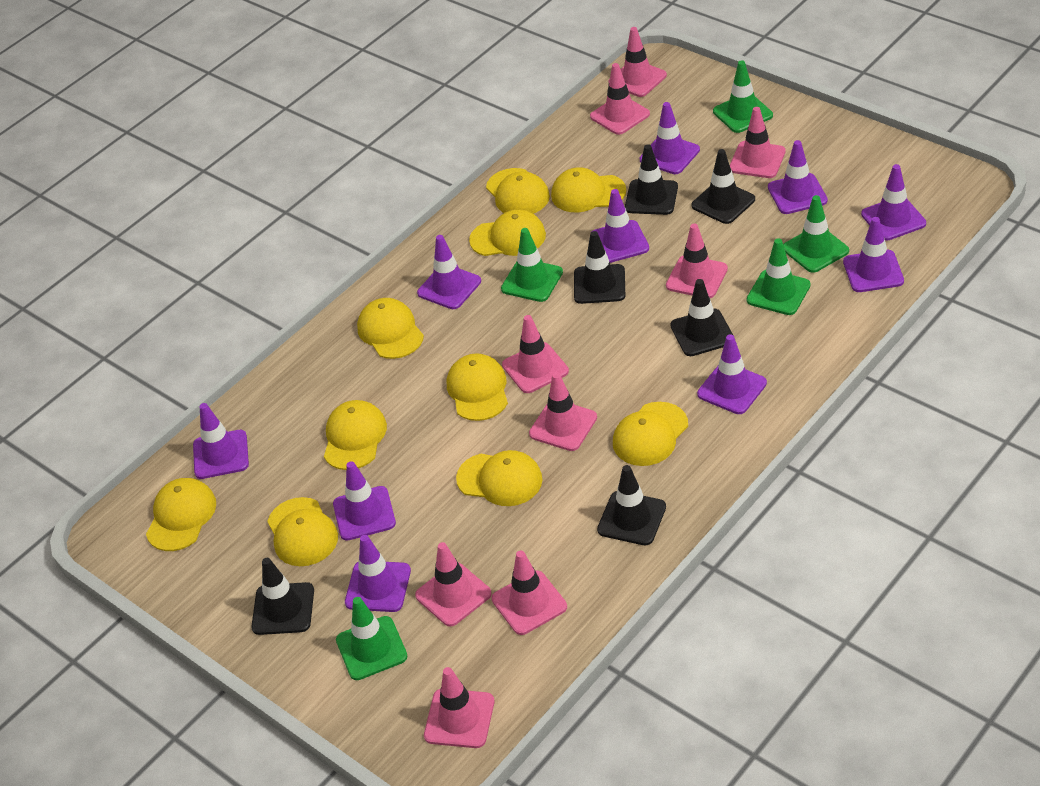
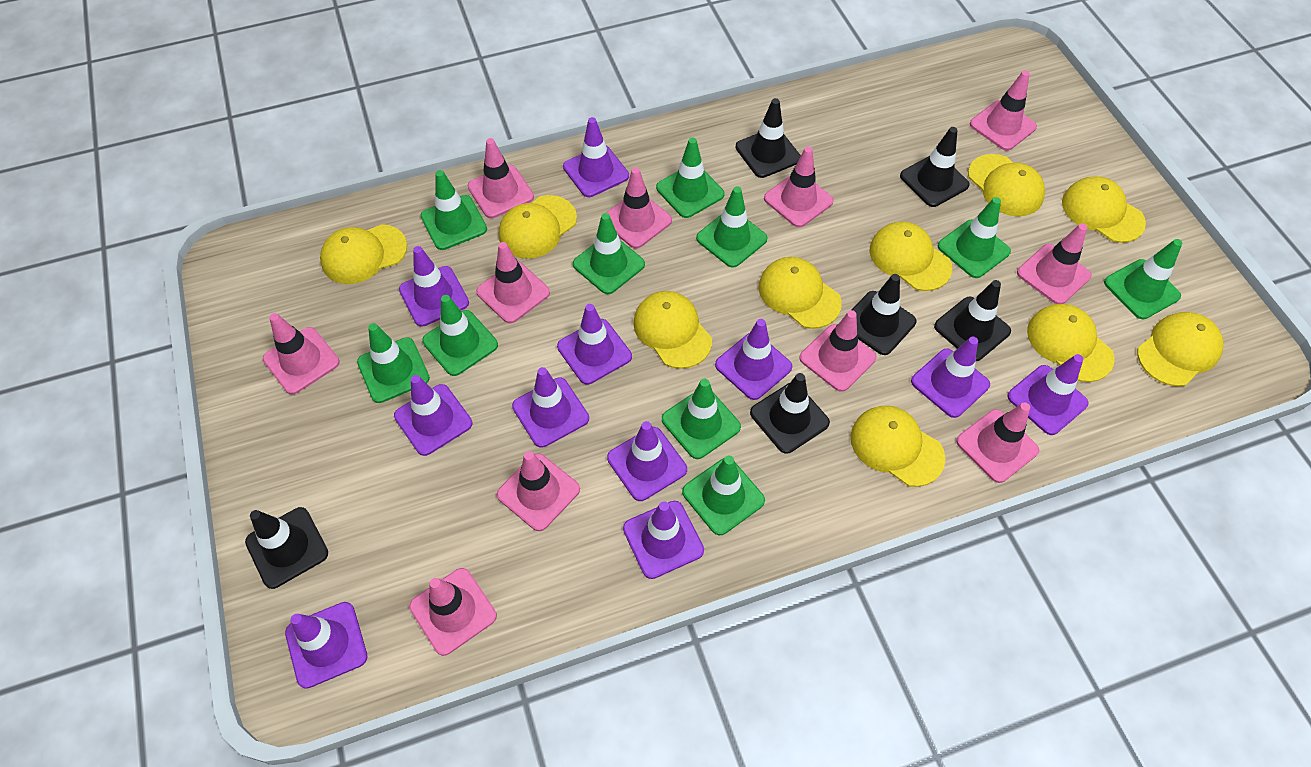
green traffic cone: 5 -> 10
pink traffic cone: 9 -> 11
purple traffic cone: 10 -> 11

